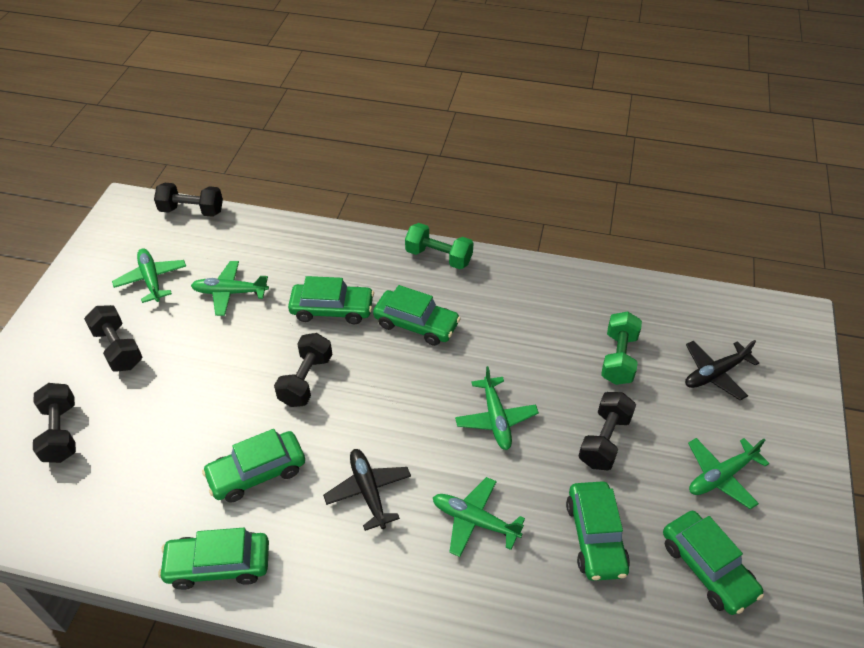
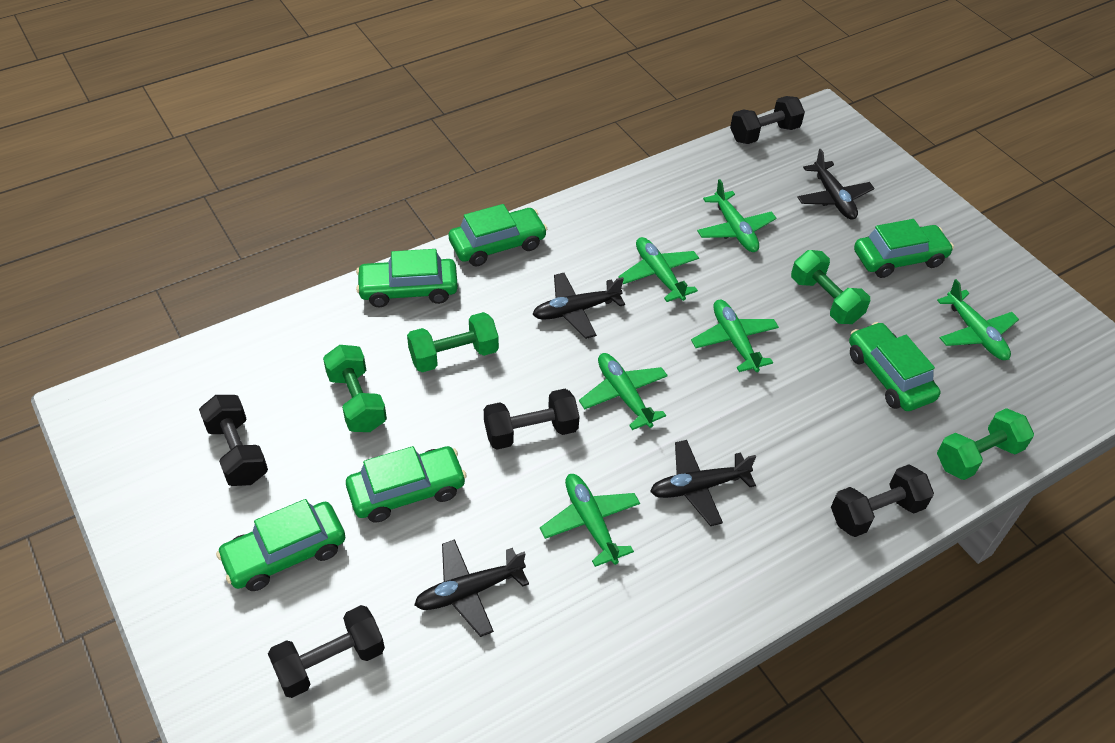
black plane: 2 -> 4
green dumbbell: 2 -> 4
green plane: 5 -> 6

